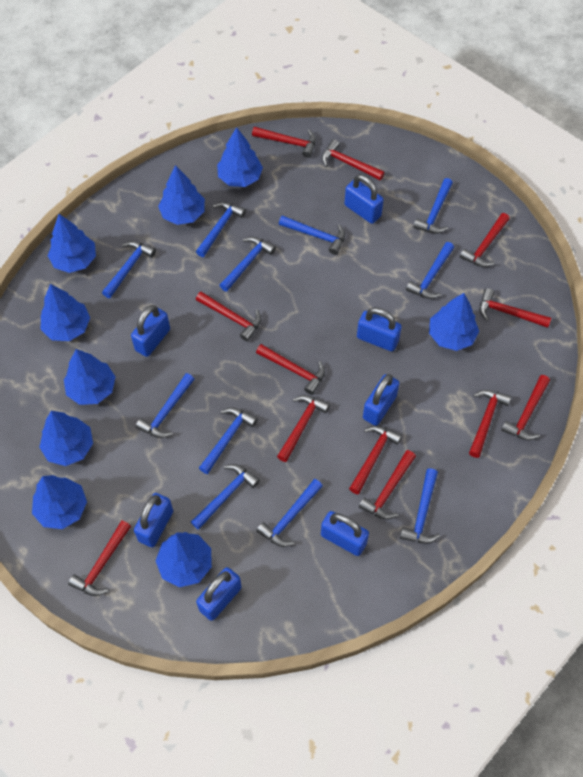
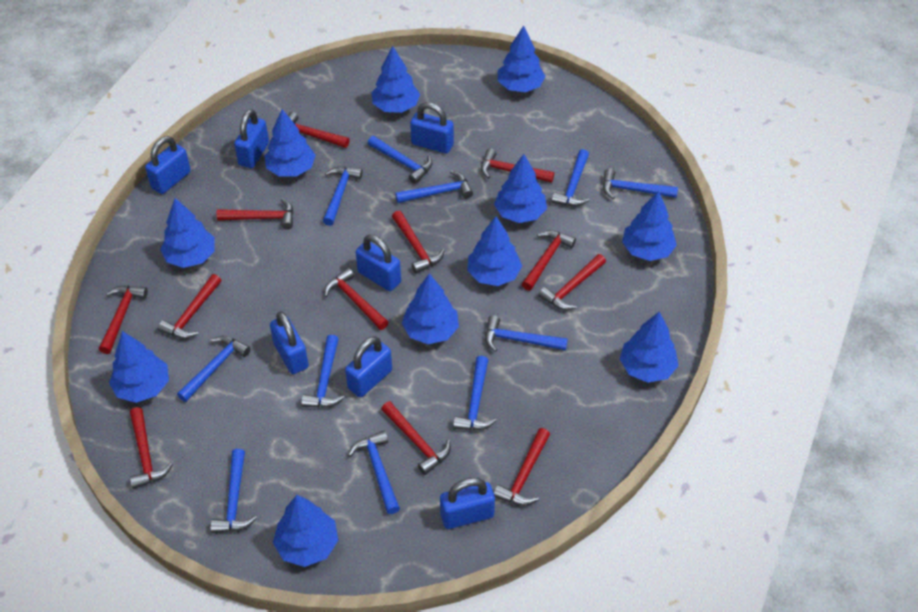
blue tree: 9 -> 11

